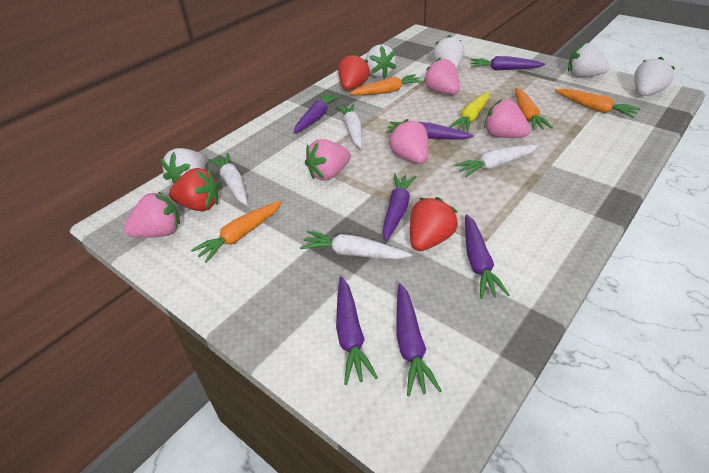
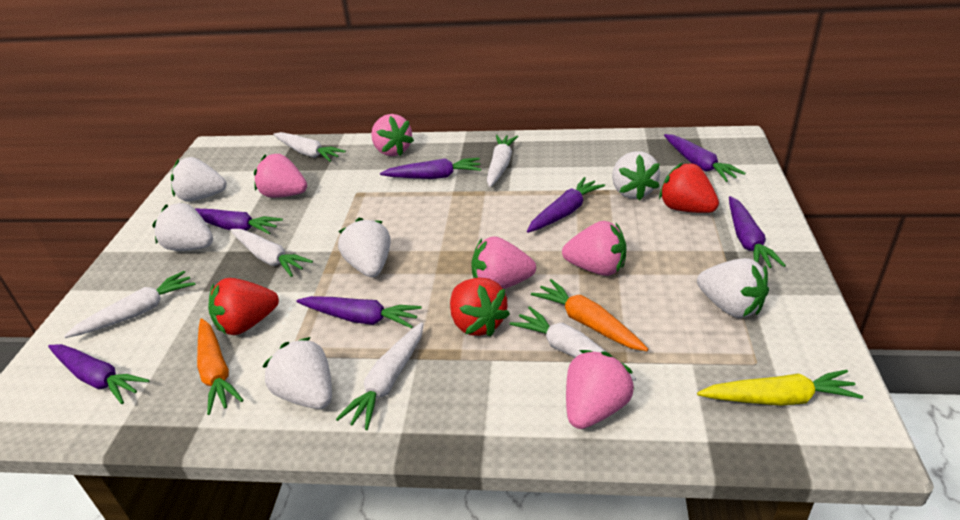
orange carrot: 4 -> 2
white carrot: 4 -> 6
white strawberry: 5 -> 6

